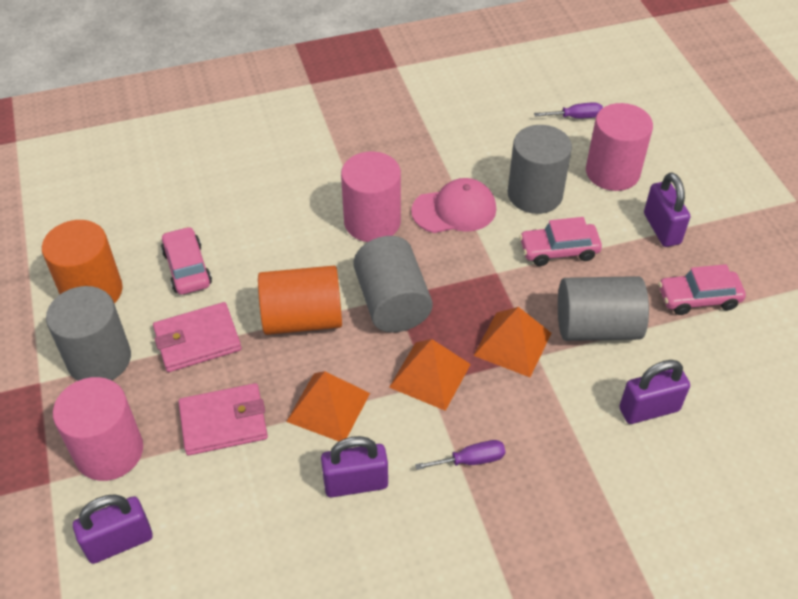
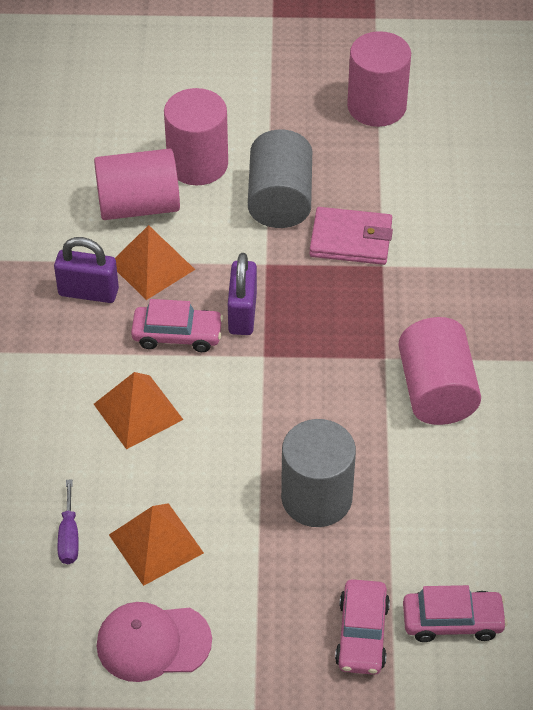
grey cylinder: 4 -> 2
orange cylinder: 2 -> 0
pink cylinder: 3 -> 4
pink wallet: 2 -> 1
purple padlock: 4 -> 2
purple screwdriver: 2 -> 1

